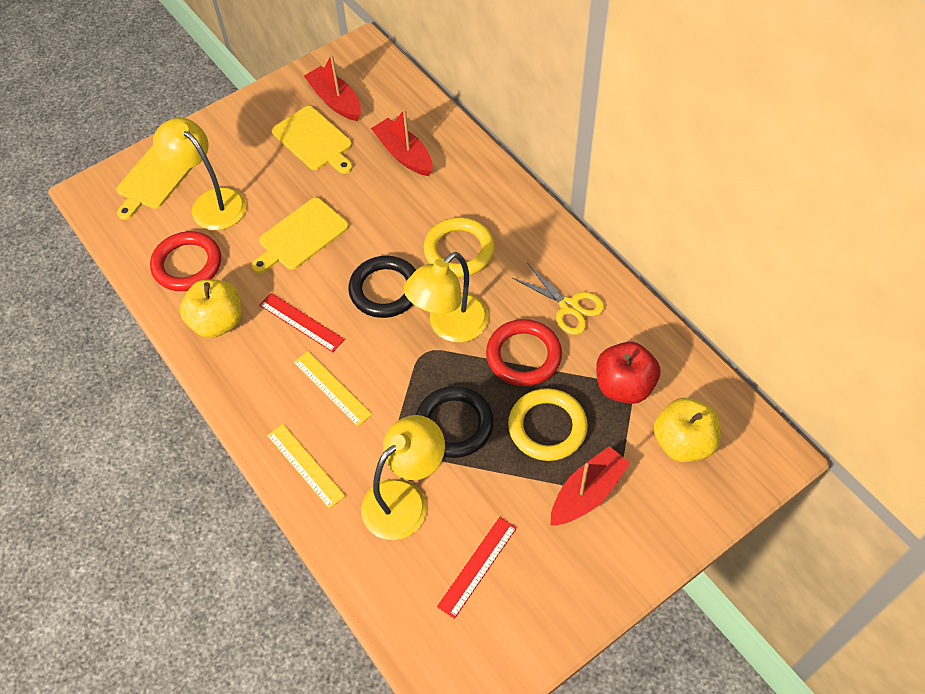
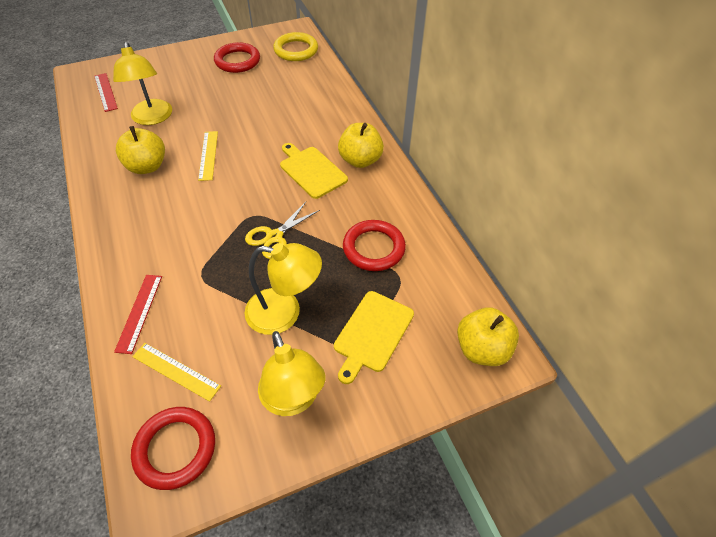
black ring: 2 -> 0
red apple: 1 -> 0
red boat: 3 -> 0
red ring: 2 -> 3
yellow apple: 2 -> 3
yellow cutting board: 3 -> 2
yellow ring: 2 -> 1

